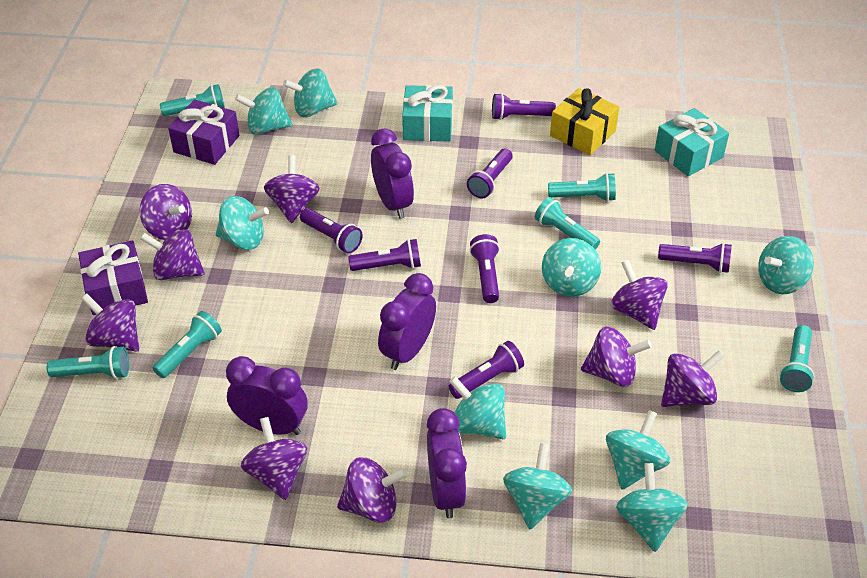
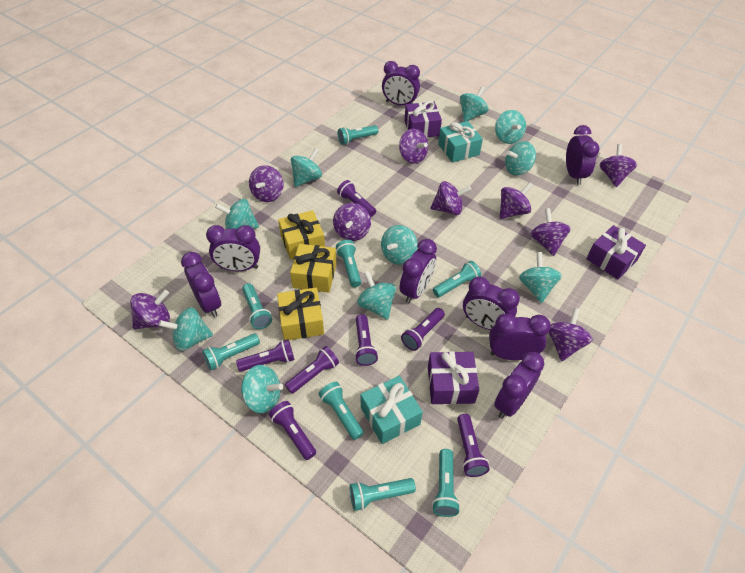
purple clock: 4 -> 8
purple gift: 2 -> 3
turquoise flashlight: 6 -> 8
turquoise spinning top: 9 -> 10
yellow gift: 1 -> 3

